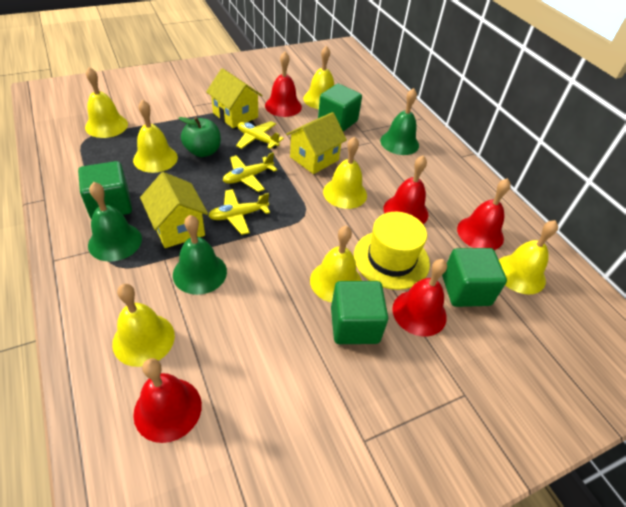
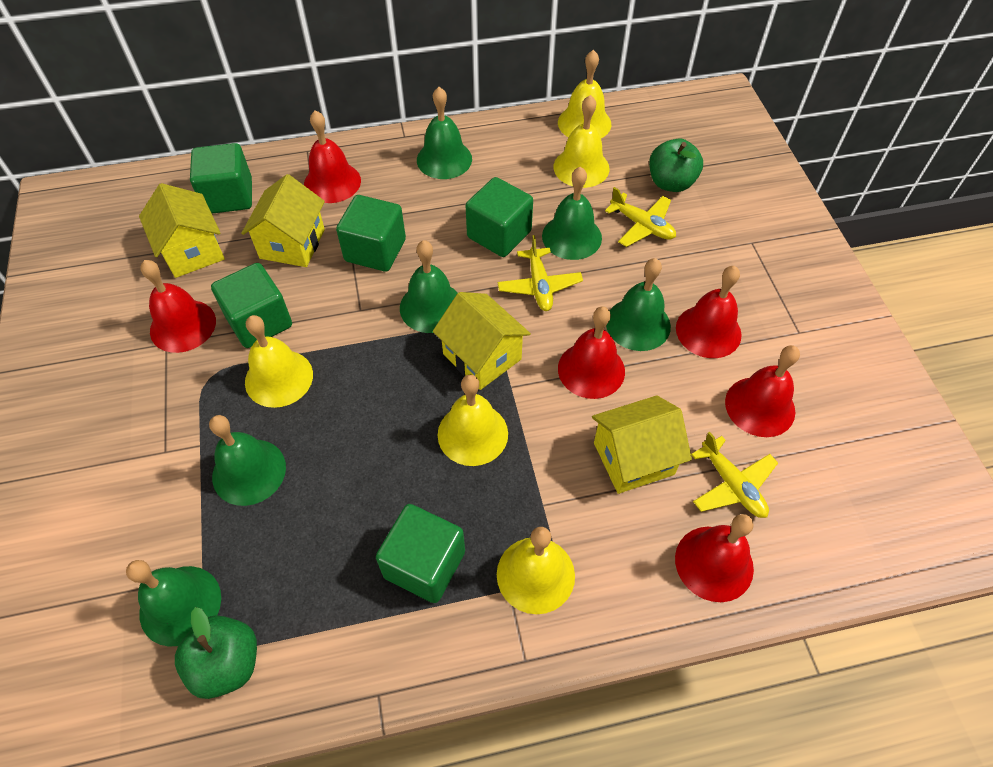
green apple: 1 -> 2
green bell: 3 -> 6
green cube: 4 -> 5
red bell: 5 -> 6
yellow bell: 7 -> 5
yellow hat: 1 -> 0
yellow house: 3 -> 4

